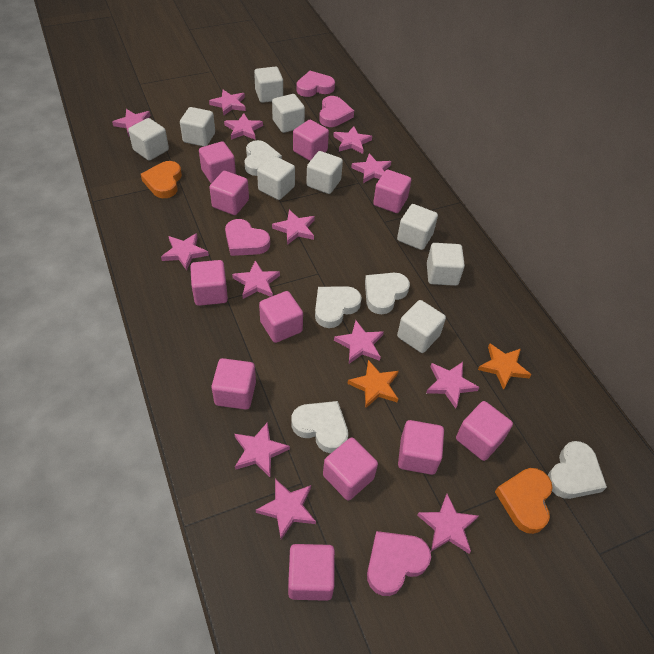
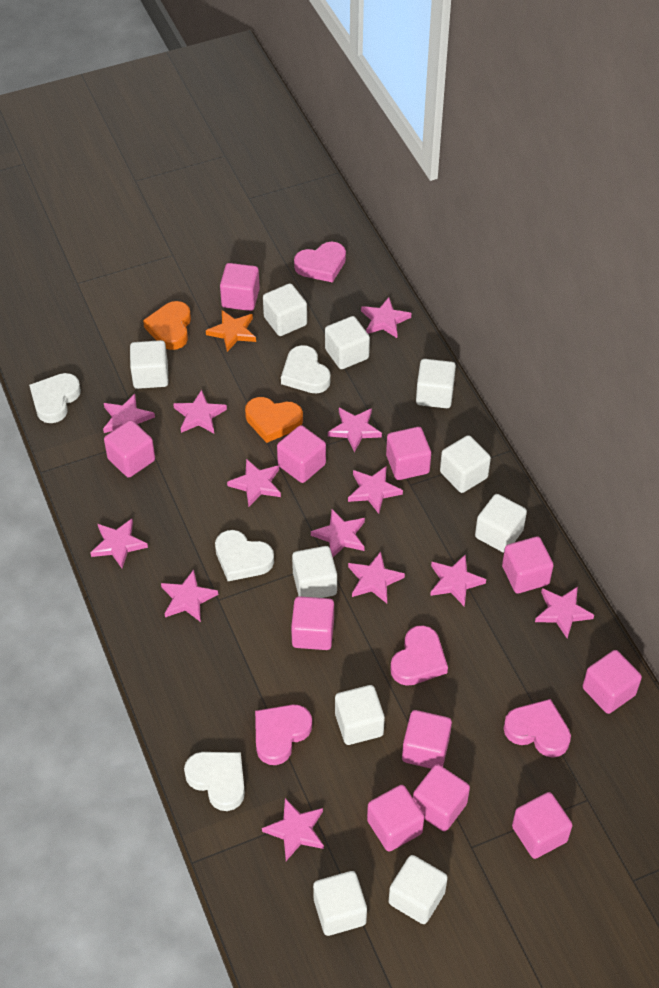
orange star: 2 -> 1
white cube: 9 -> 10
white heart: 5 -> 4

